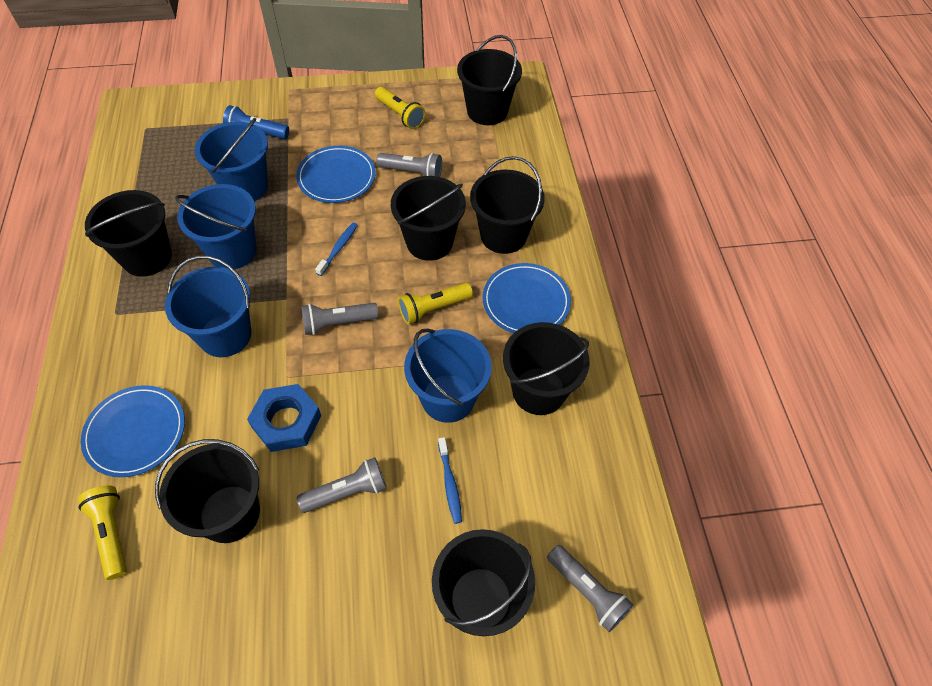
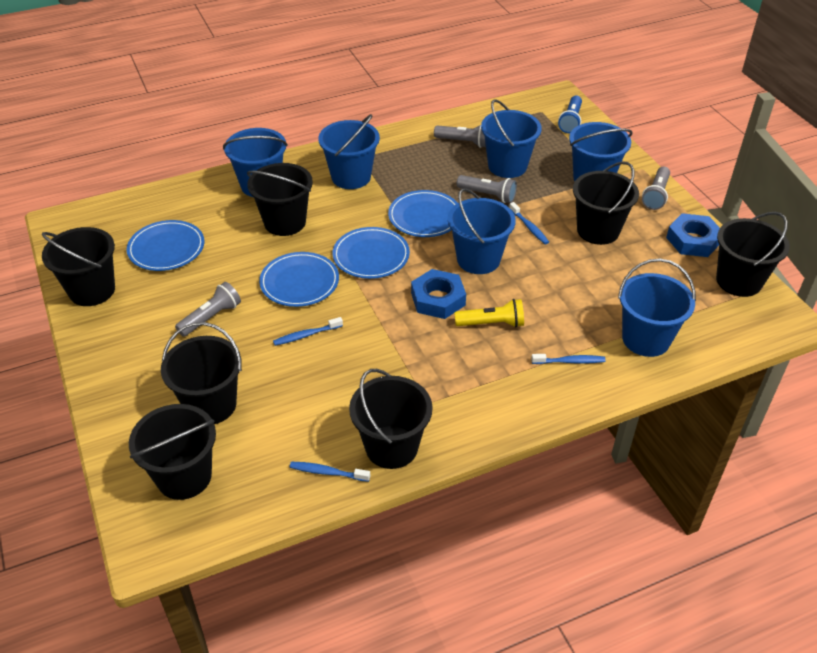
blue bucket: 4 -> 6
blue nut: 1 -> 2
blue plate: 3 -> 4
blue toothbrush: 2 -> 4
yellow flashlight: 3 -> 1

